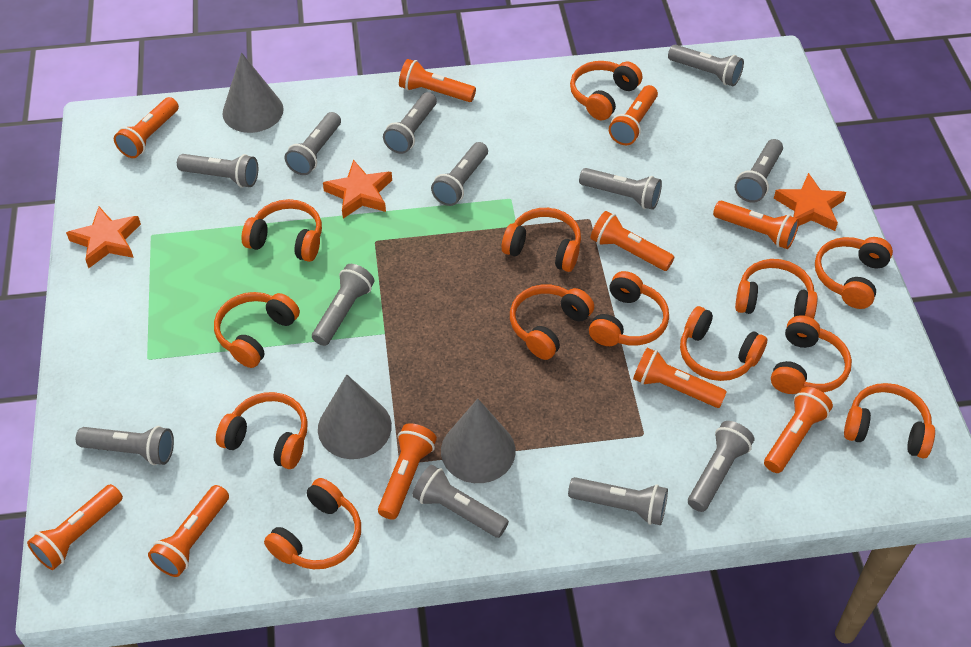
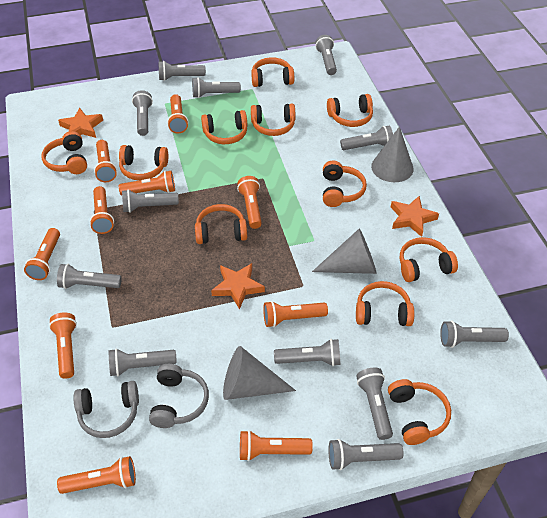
grey headphones: 0 -> 2
orange headphones: 13 -> 11

